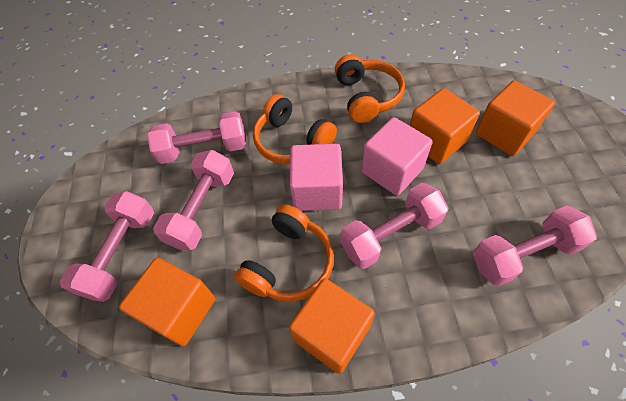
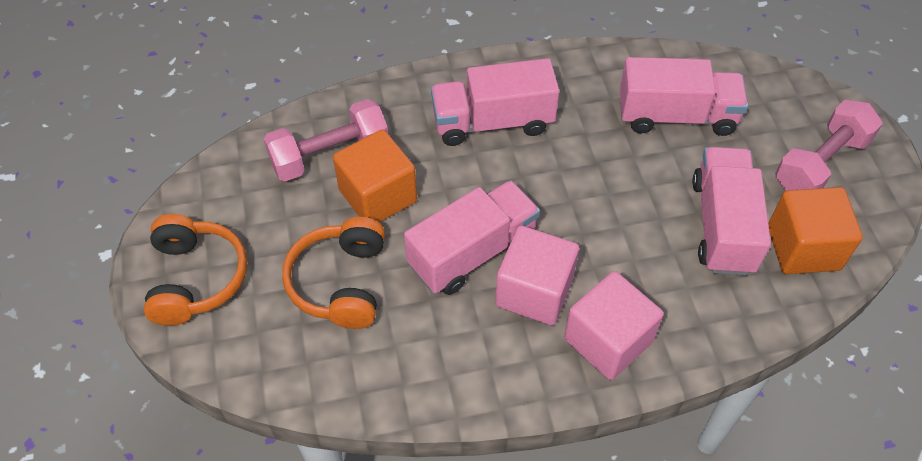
orange cube: 4 -> 2
orange headphones: 3 -> 2
pink dumbbell: 5 -> 2
pink truck: 0 -> 4

